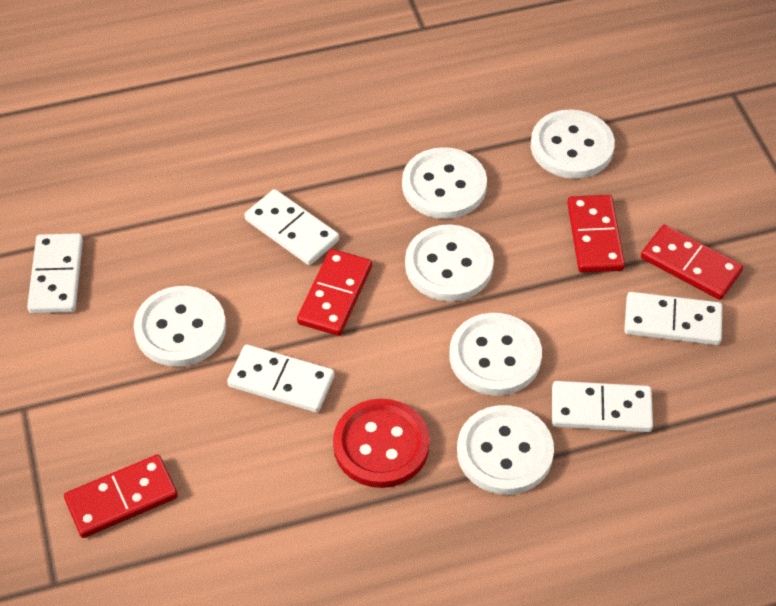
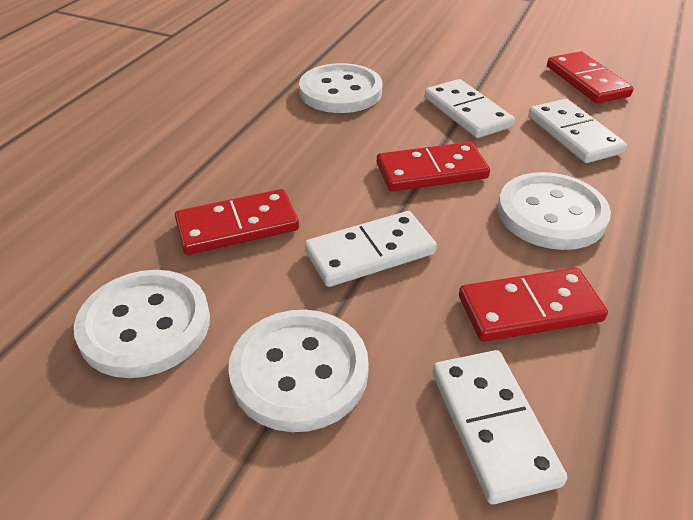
red button: 1 -> 0
white button: 6 -> 4
white domino: 5 -> 4

